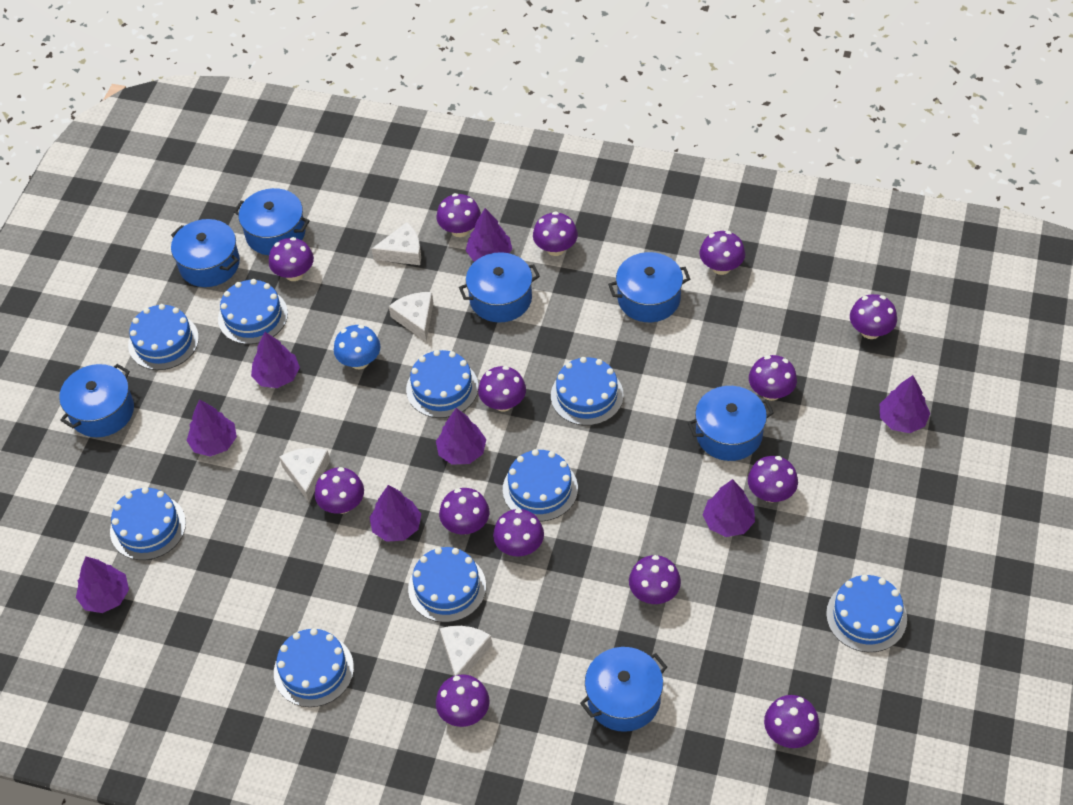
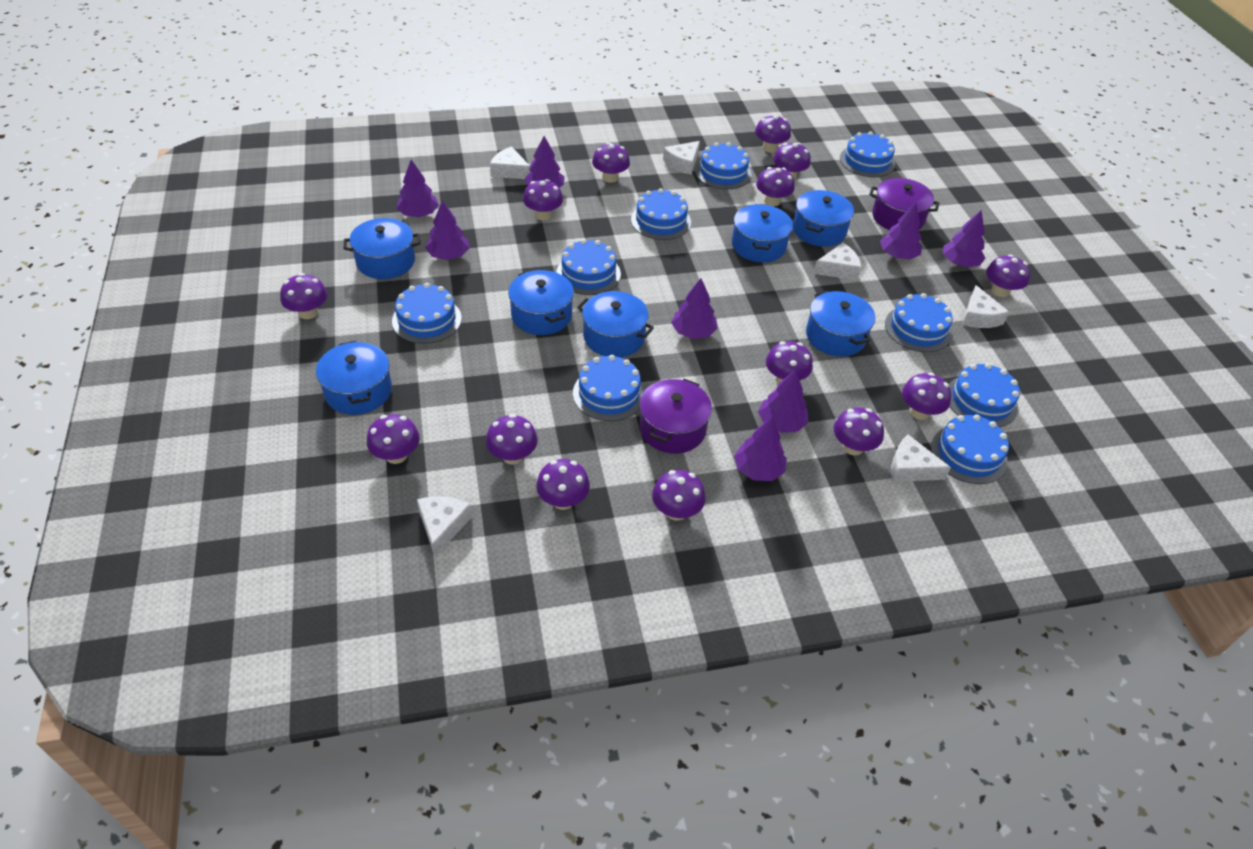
blue mushroom: 1 -> 0
purple pot: 0 -> 2
white cheese: 4 -> 6

